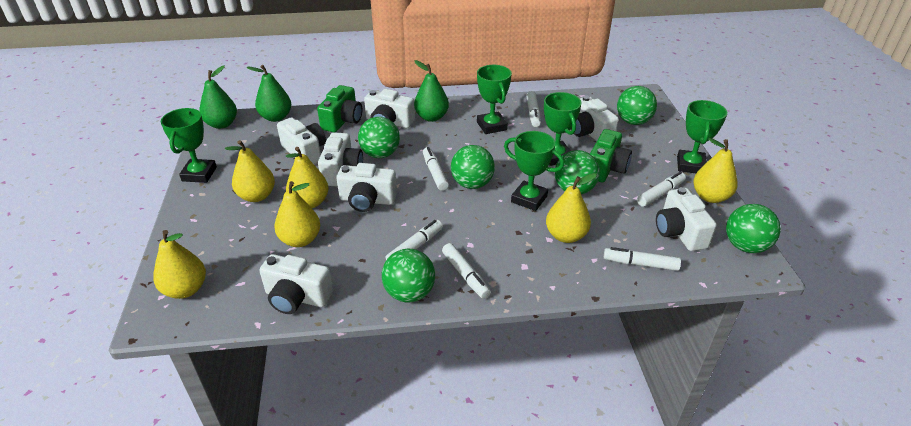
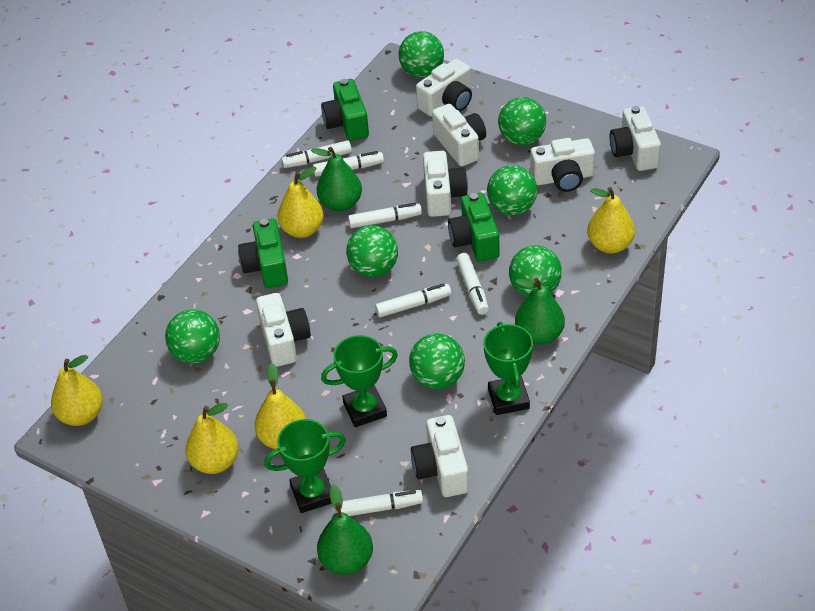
green ball: 6 -> 7
green camera: 2 -> 3
green trophy: 5 -> 3
yellow pear: 6 -> 5

